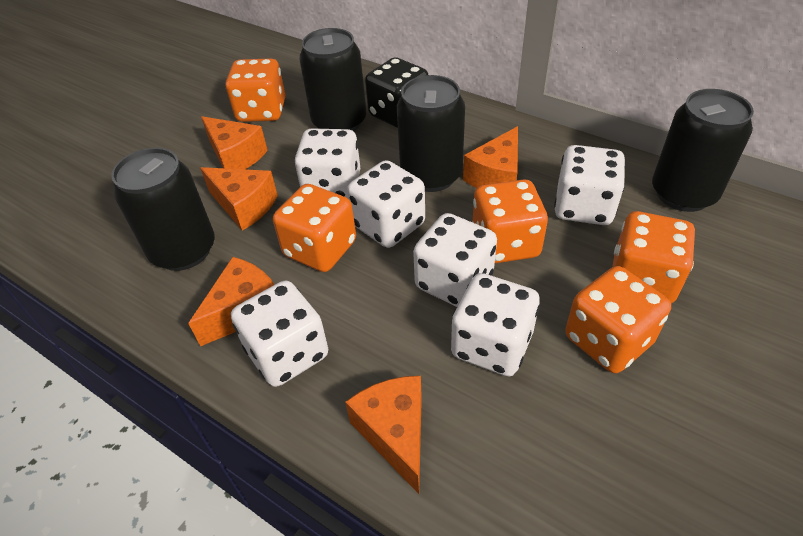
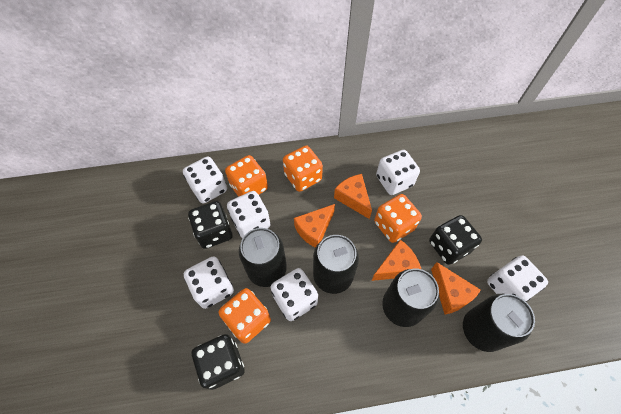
black dice: 1 -> 3
orange cheese: 5 -> 4
orange dice: 5 -> 4

